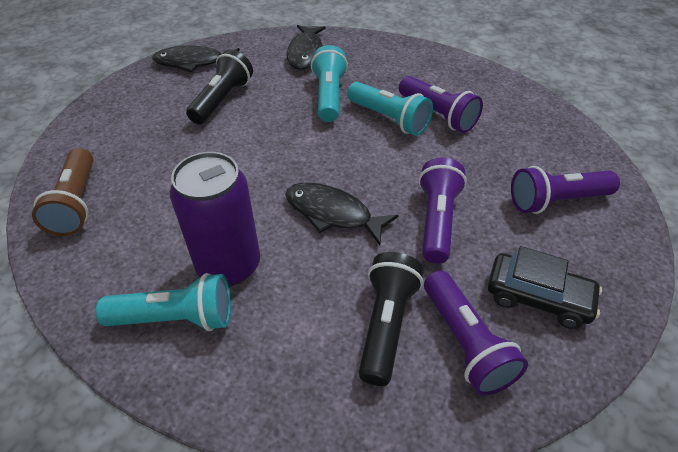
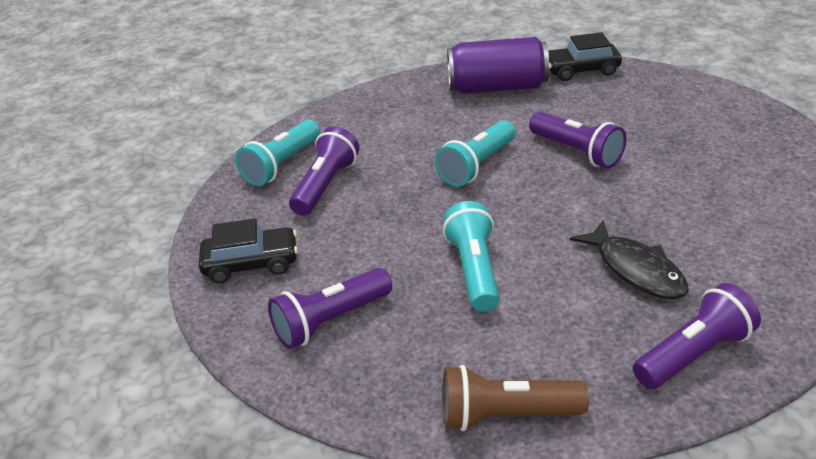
black car: 1 -> 2
black fish: 3 -> 1
black flashlight: 2 -> 0

